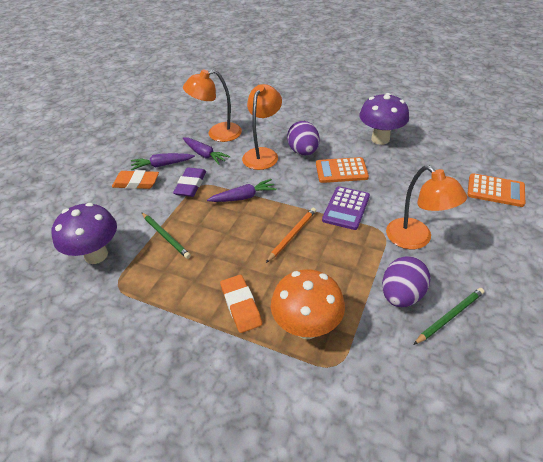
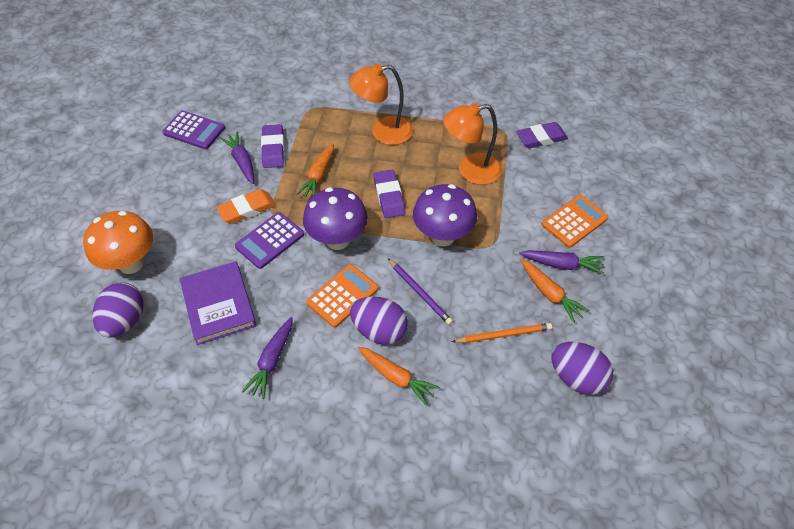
green pencil: 2 -> 0
orange carrot: 0 -> 3
orange eraser: 2 -> 1
orange lamp: 3 -> 2
purple book: 0 -> 1
purple calculator: 1 -> 2
purple egg: 2 -> 3
purple eraser: 1 -> 3
purple pencil: 0 -> 1

